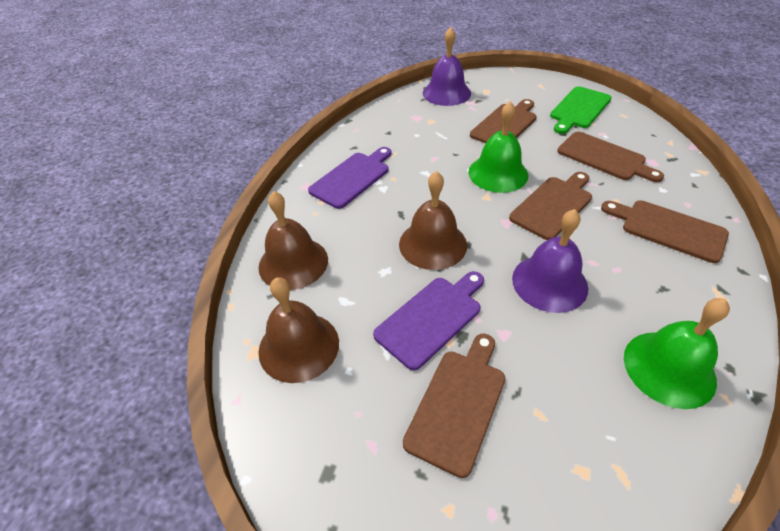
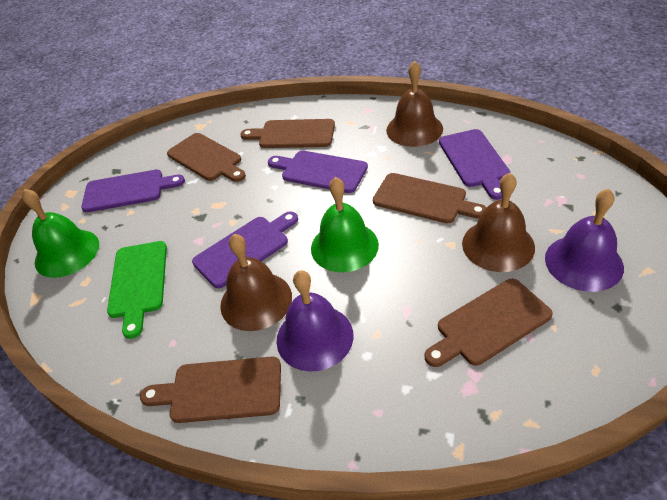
purple cutting board: 2 -> 4

